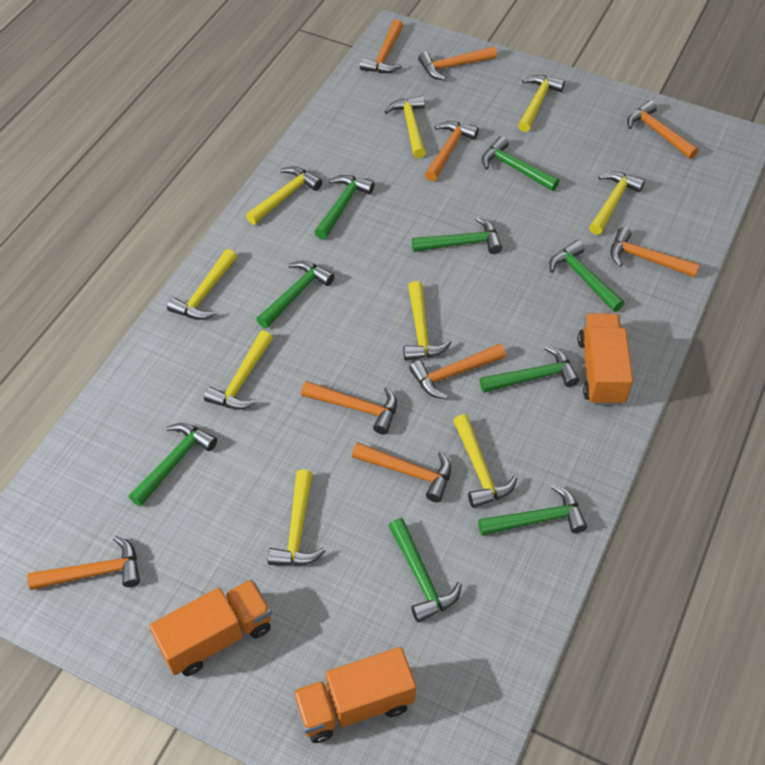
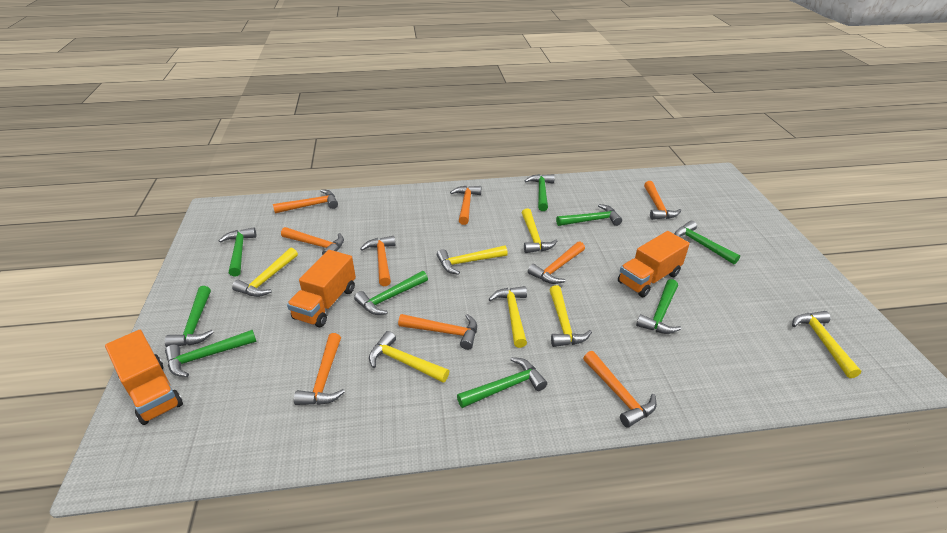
yellow hammer: 9 -> 7

